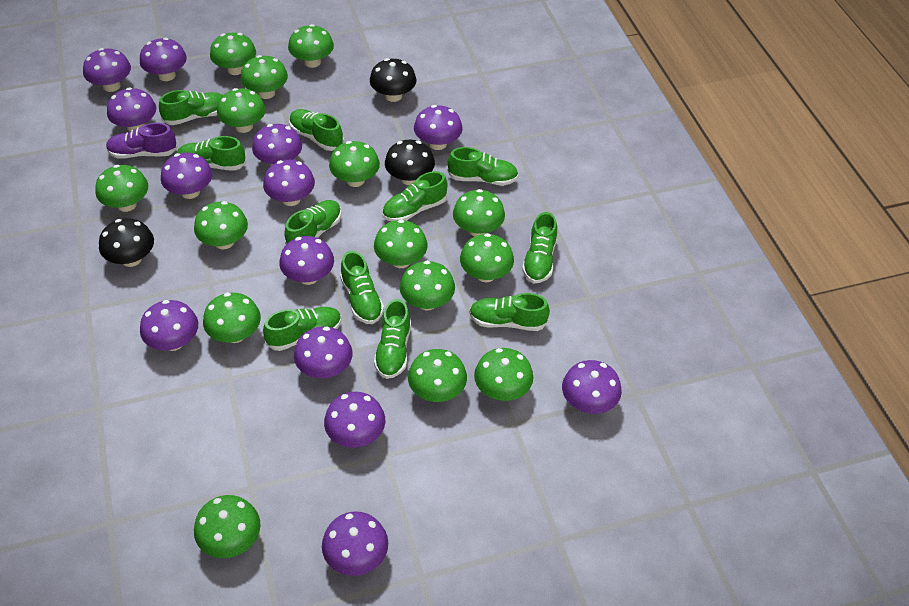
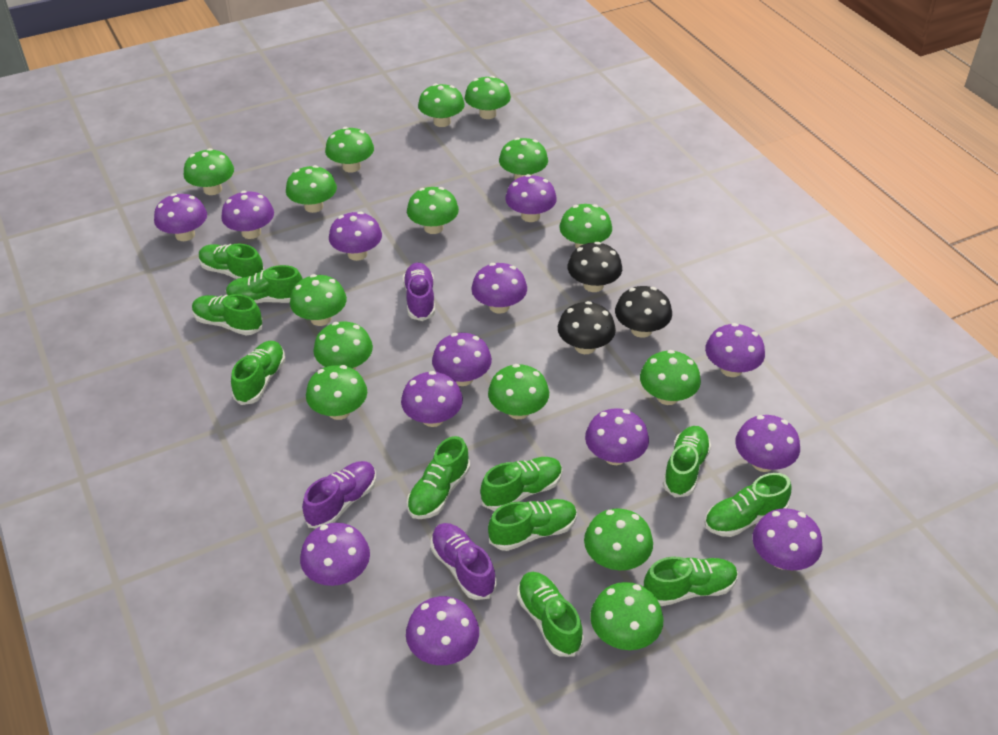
purple shoe: 1 -> 3

